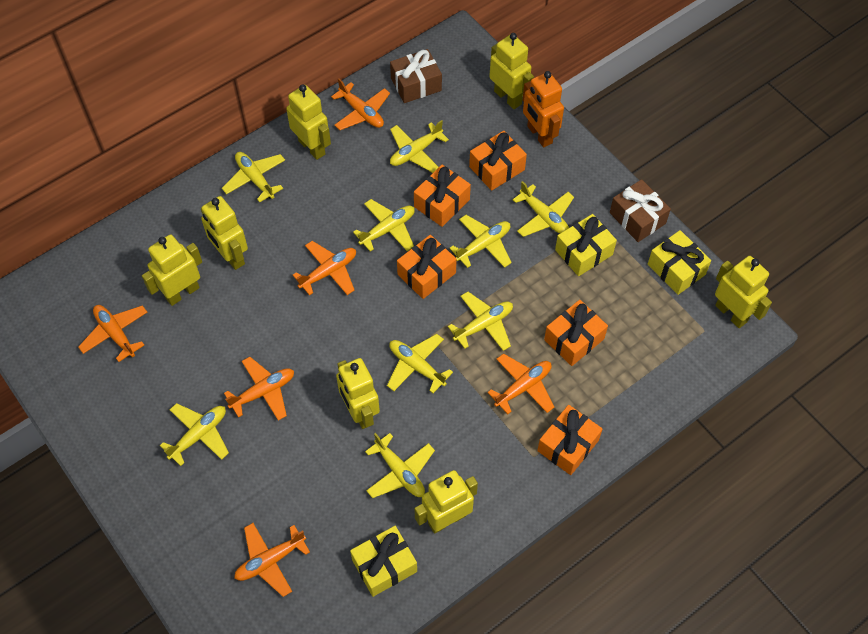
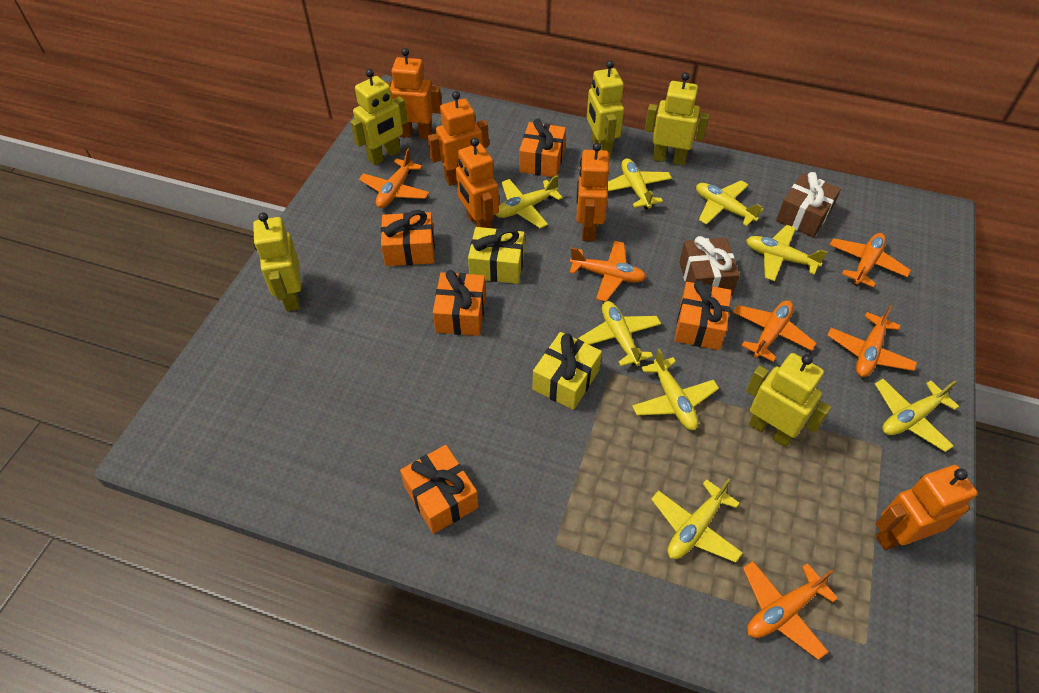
orange robot: 1 -> 5
yellow gift: 3 -> 2
yellow plane: 9 -> 8
yellow robot: 7 -> 5

